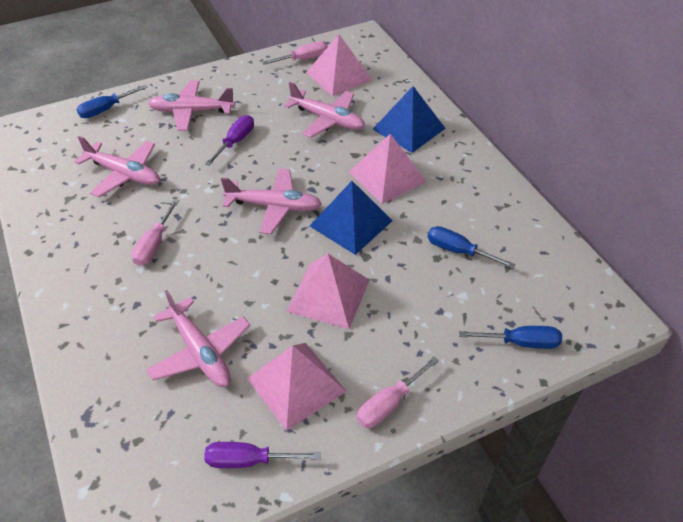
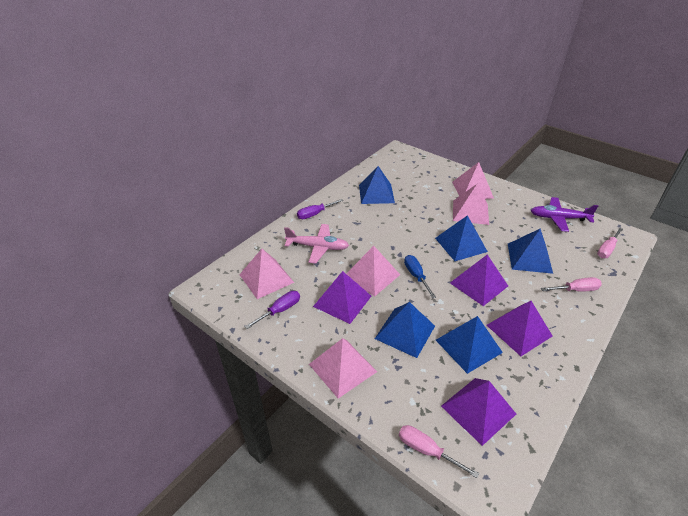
blue pyramid: 2 -> 5
blue screwdriver: 3 -> 1
pink plane: 5 -> 1
pink pyramid: 4 -> 5
purple plane: 0 -> 1
purple pyramid: 0 -> 4

